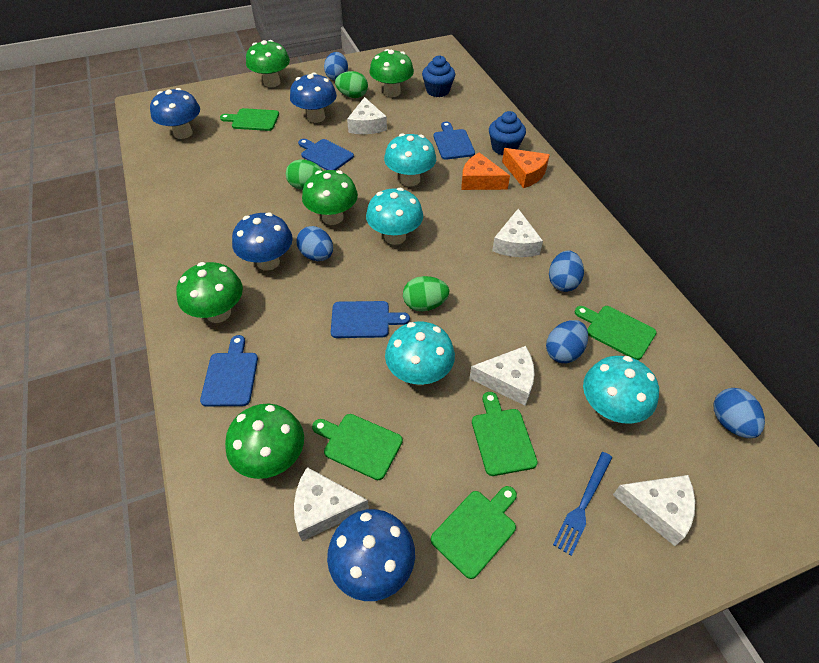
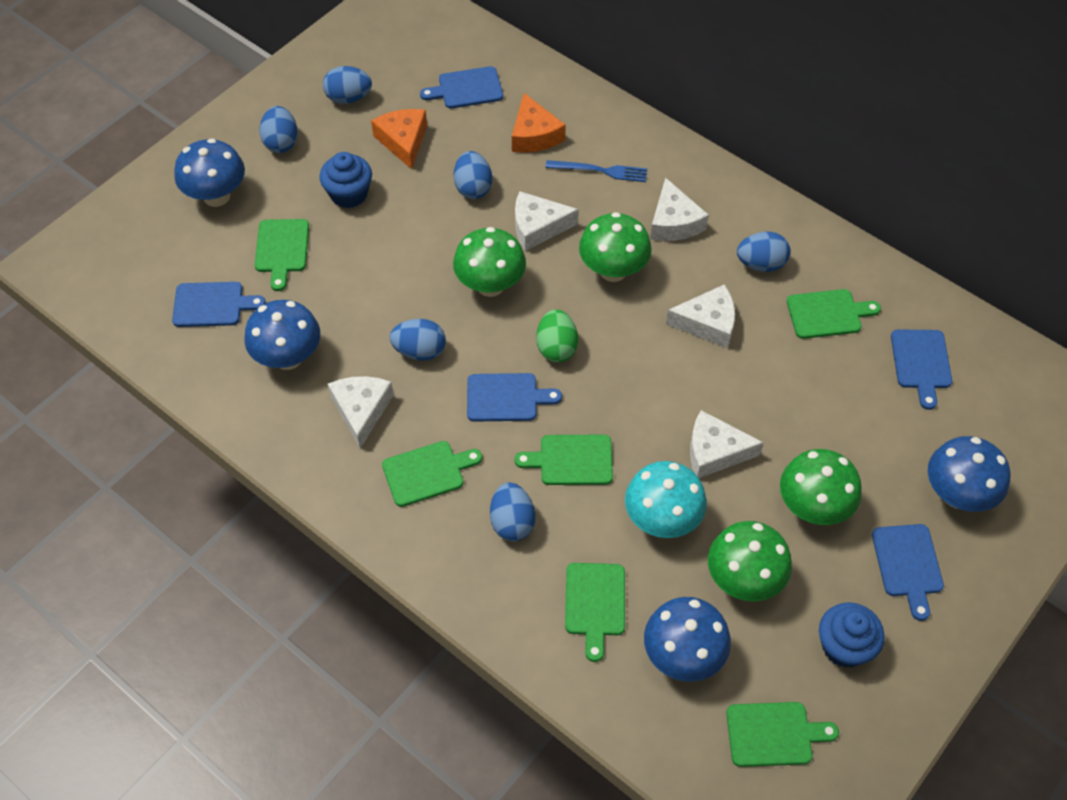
blue cutting board: 4 -> 5
blue egg: 5 -> 6
green cutting board: 5 -> 6
green egg: 3 -> 1
green mushroom: 5 -> 4
turquoise mushroom: 4 -> 1

